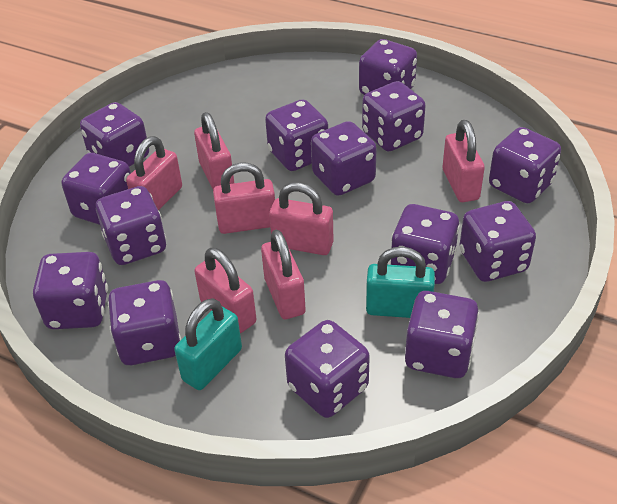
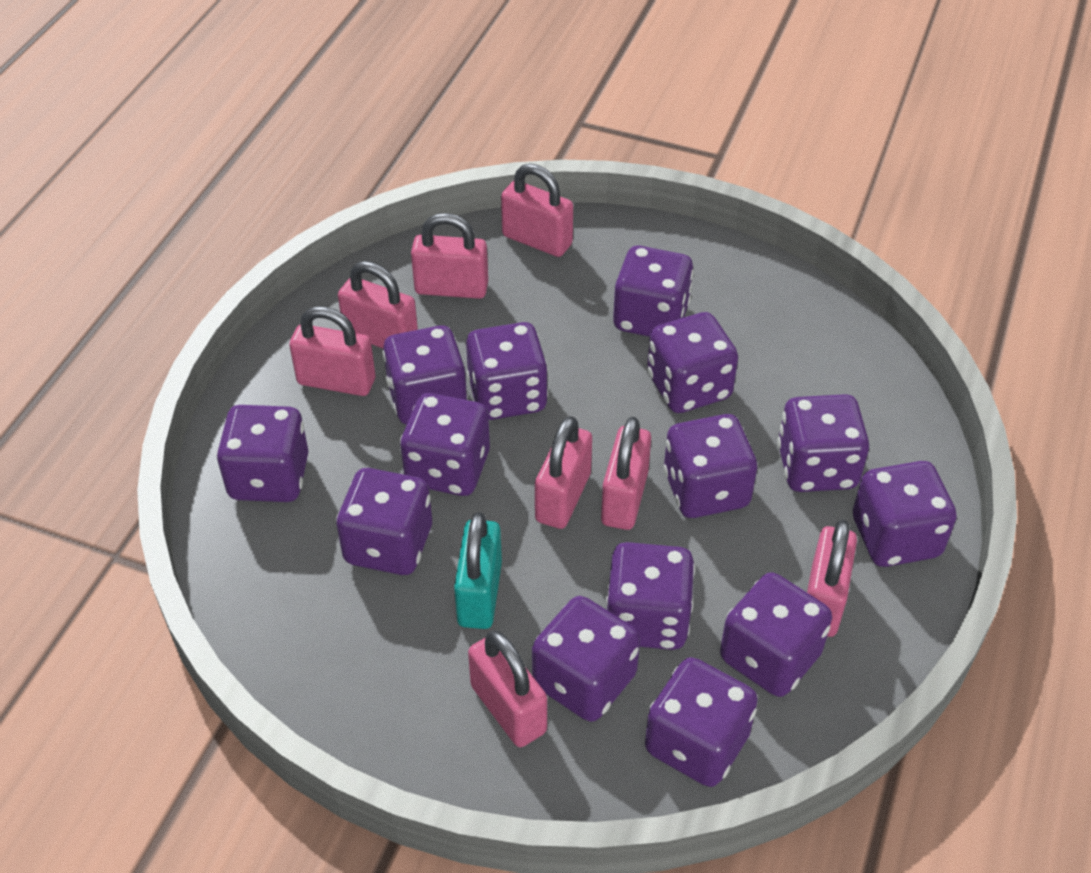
pink padlock: 7 -> 8
turquoise padlock: 2 -> 1

